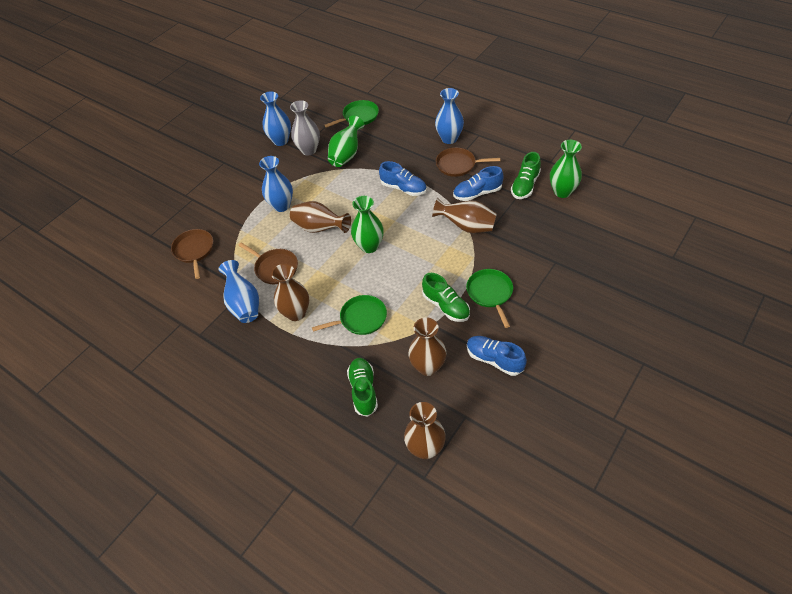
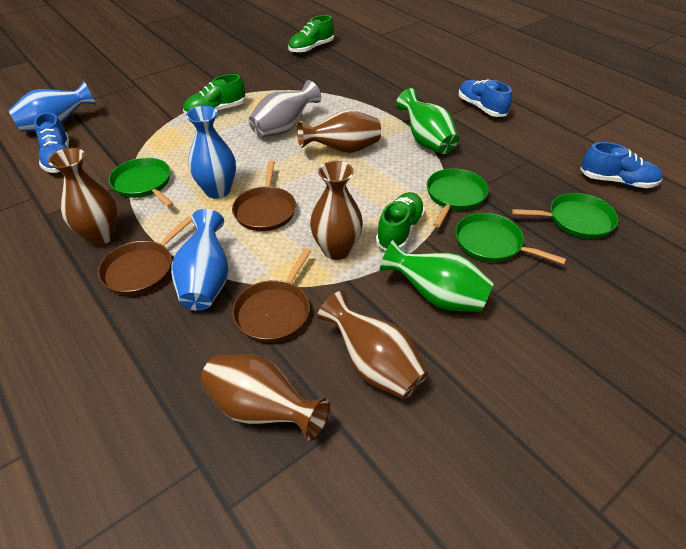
blue vase: 4 -> 3
green pan: 3 -> 4
green vase: 3 -> 2

